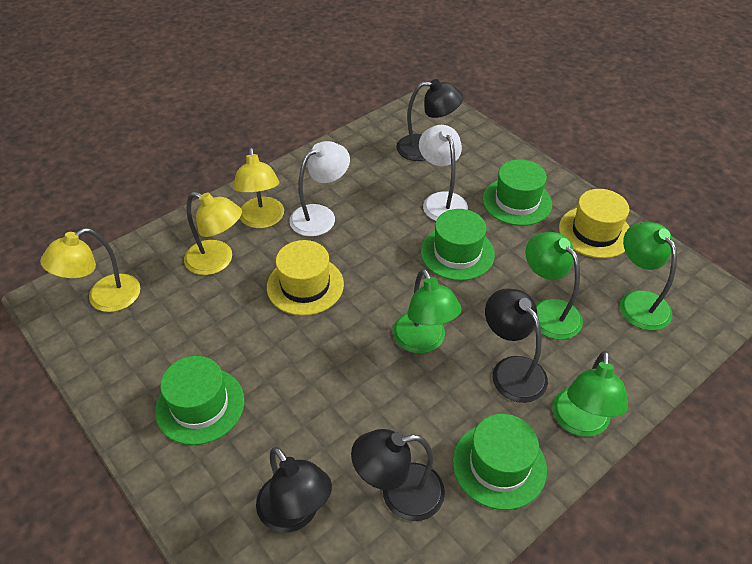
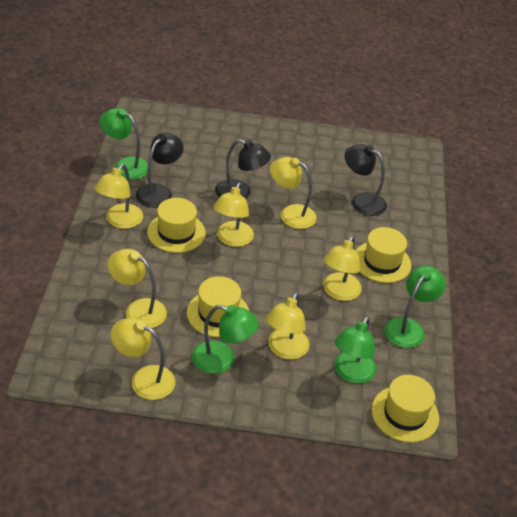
black lamp: 4 -> 3
green hat: 4 -> 0
white lamp: 2 -> 0
yellow hat: 2 -> 4
yellow lamp: 3 -> 7

